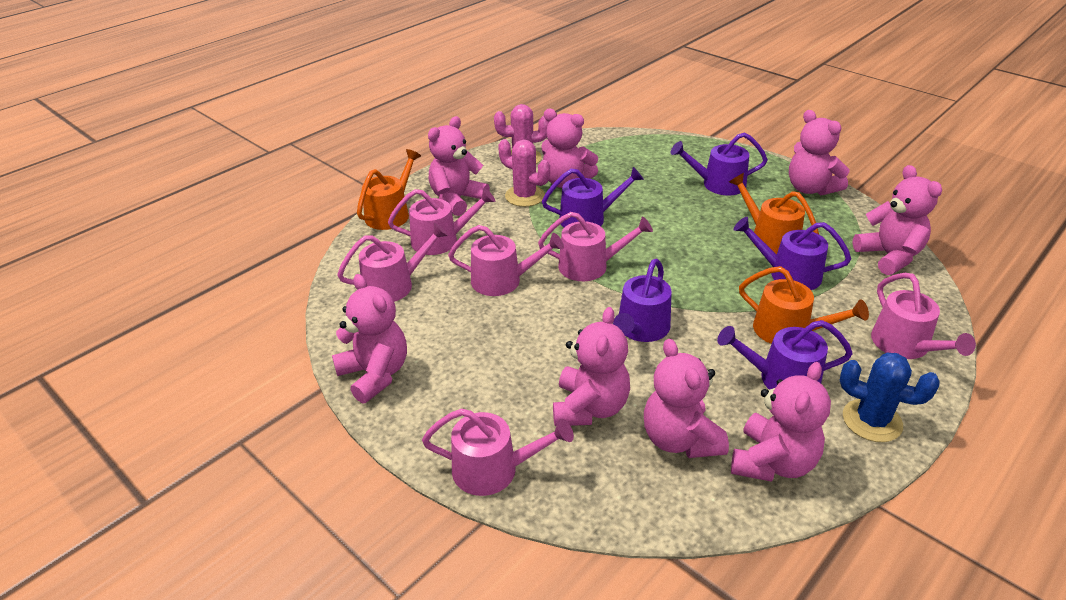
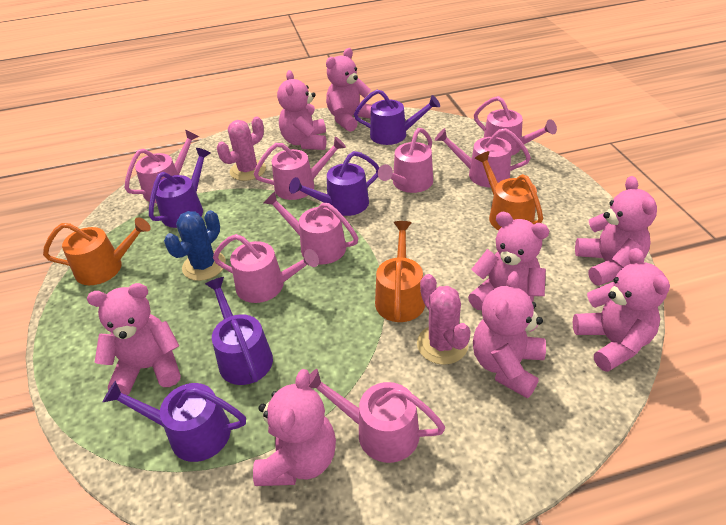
pink watering can: 6 -> 8

